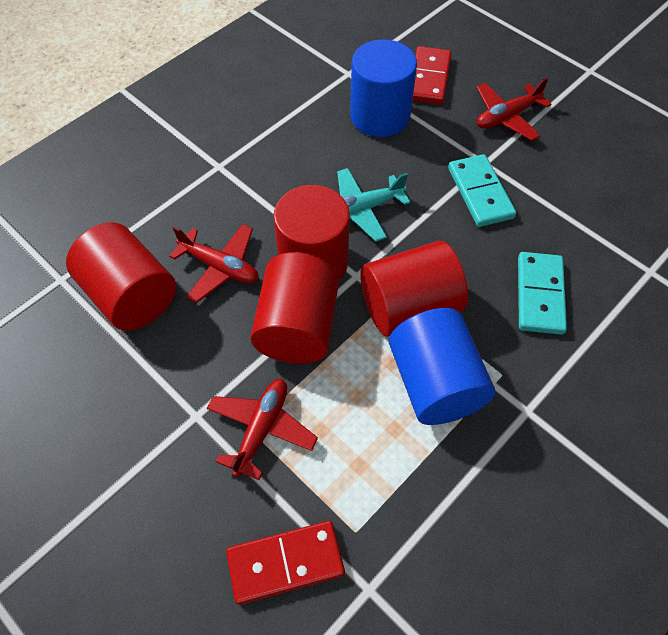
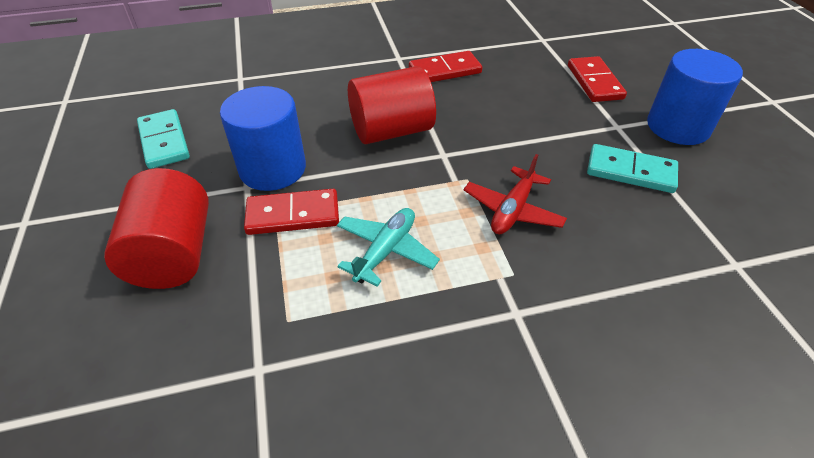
red cylinder: 4 -> 2
red domino: 2 -> 3
red plane: 3 -> 1

